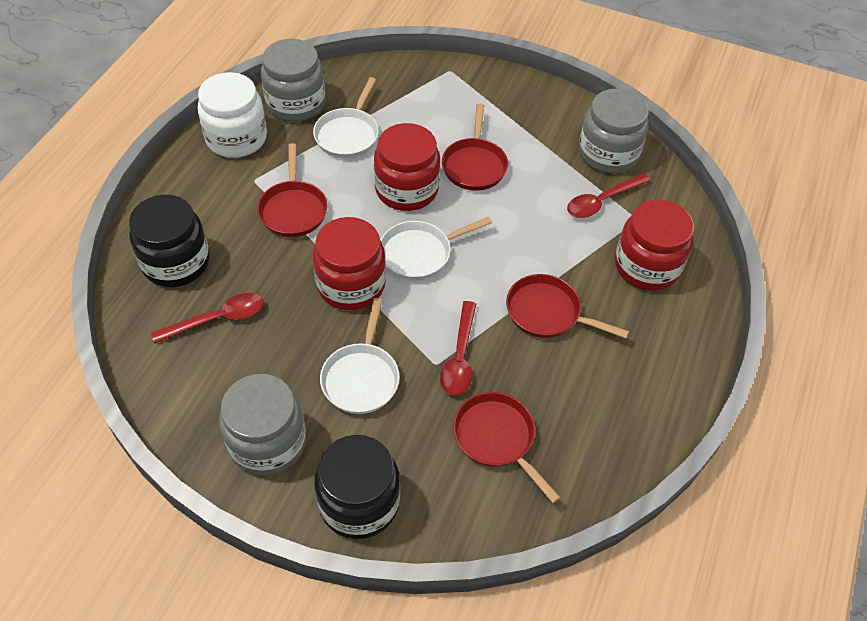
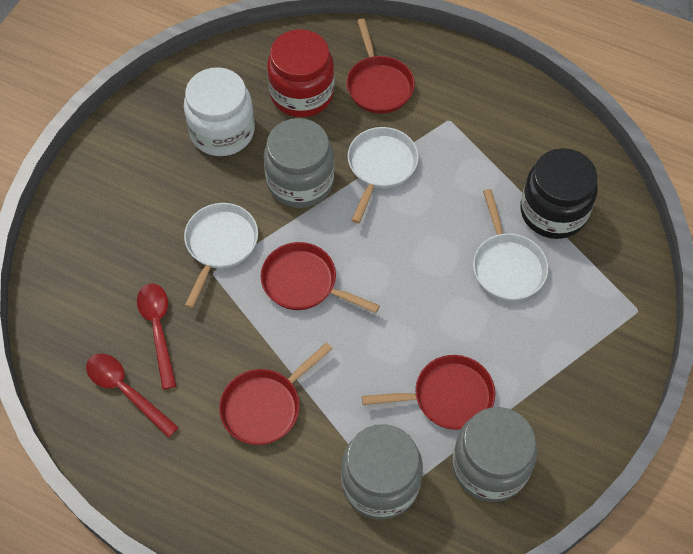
black jar: 2 -> 1
red jar: 3 -> 1
red spoon: 3 -> 2

